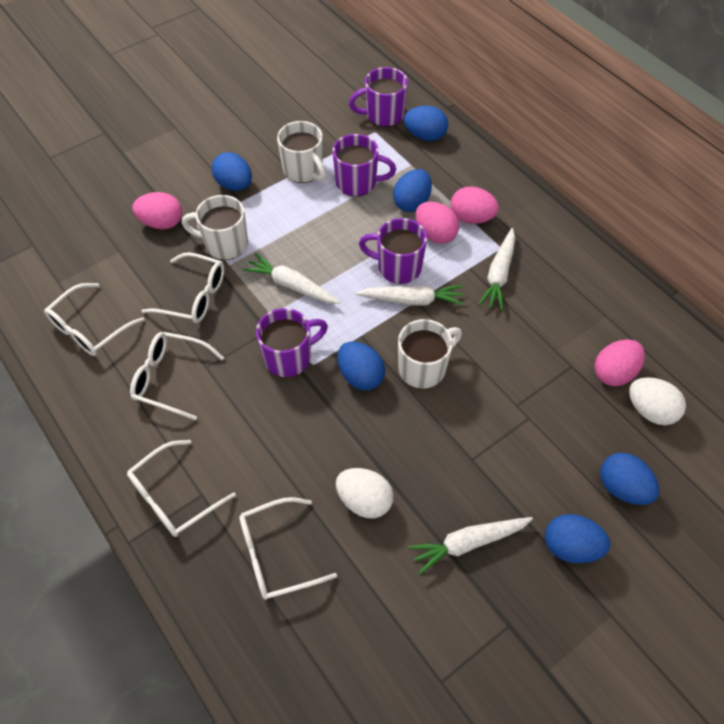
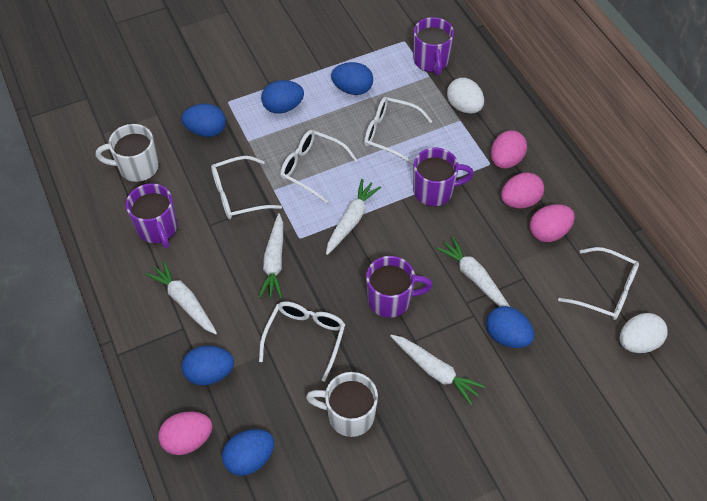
white carrot: 4 -> 5
white mug: 3 -> 2

